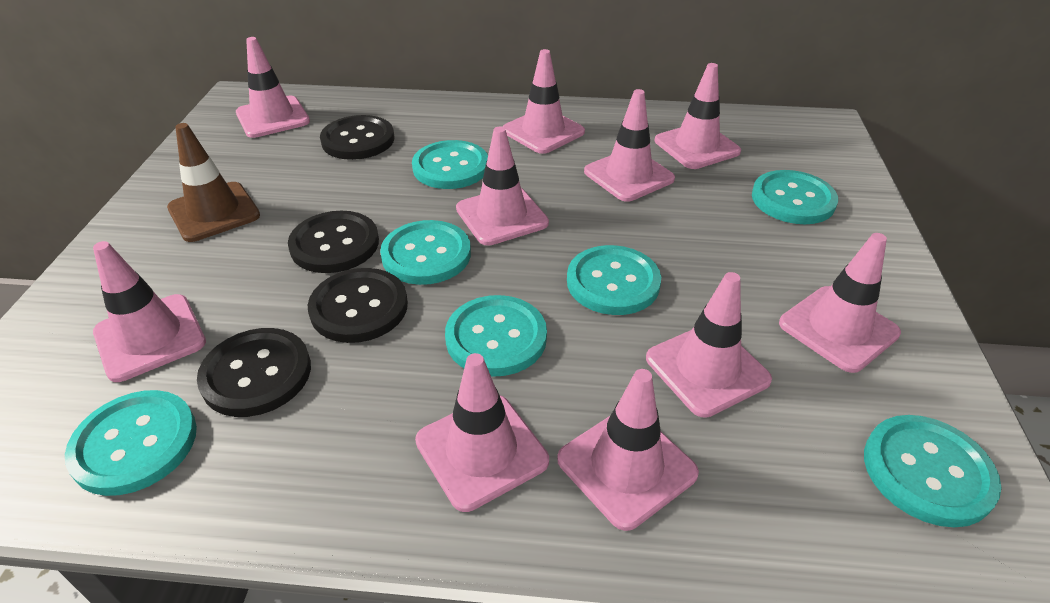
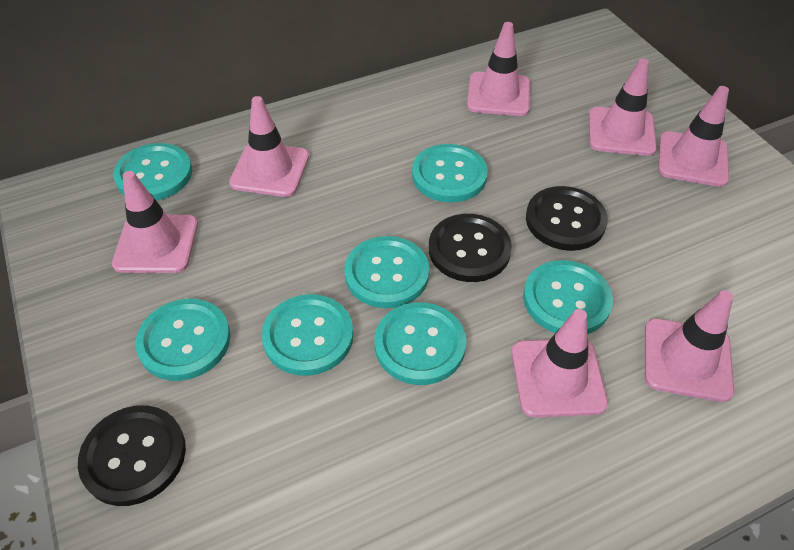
black button: 4 -> 3
brown traffic cone: 1 -> 0
pink traffic cone: 10 -> 7

